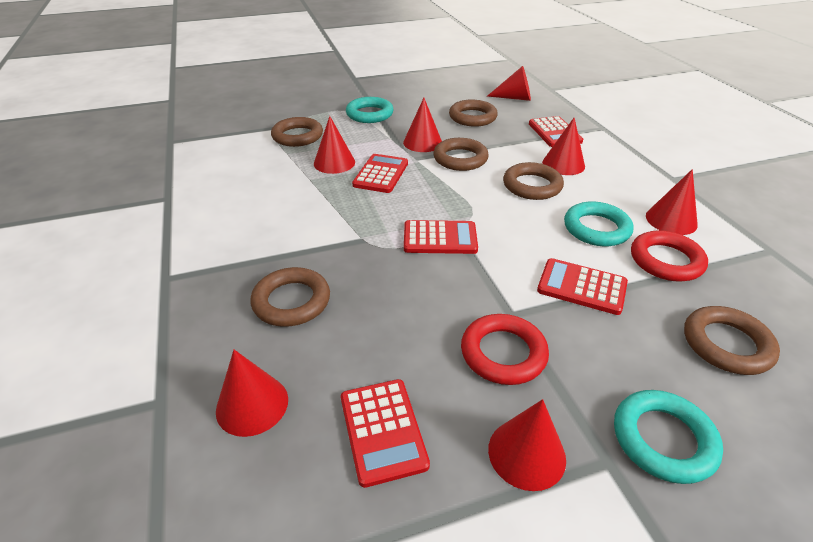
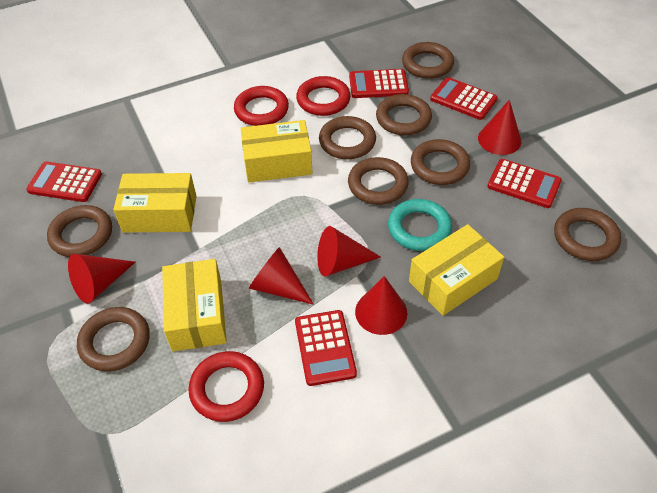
brown ring: 6 -> 8
red cone: 7 -> 5
red ring: 2 -> 3
turquoise ring: 3 -> 1
yellow box: 0 -> 4

